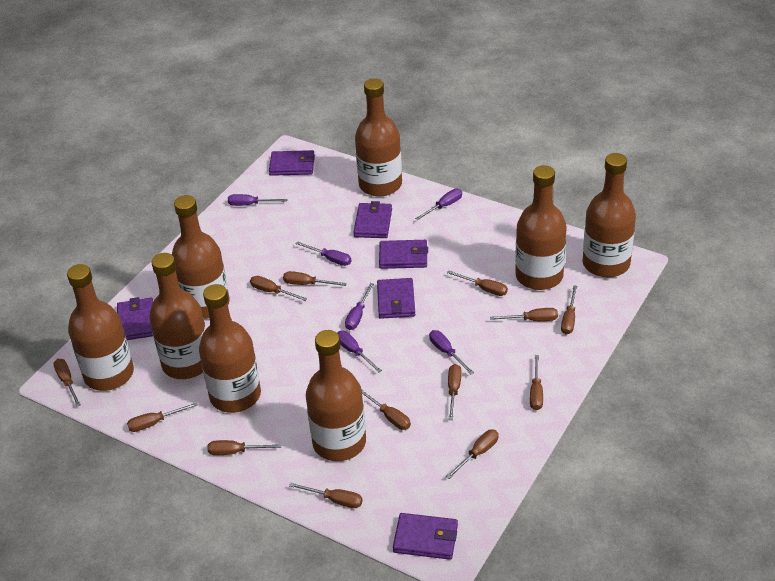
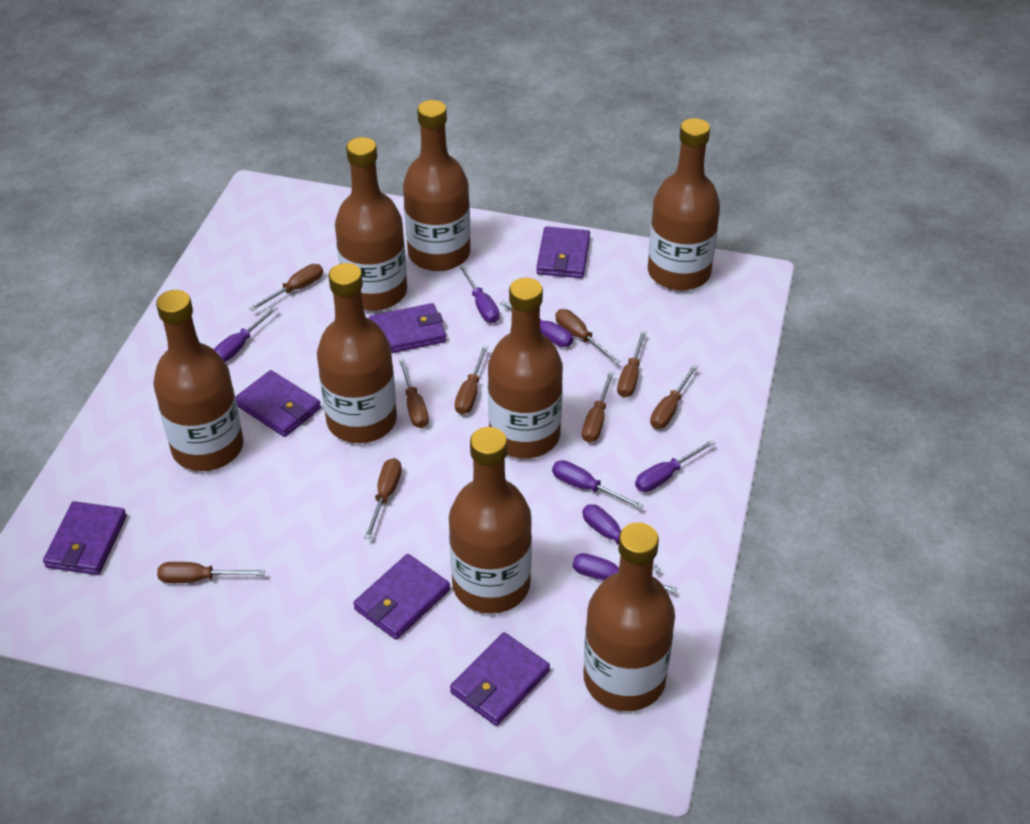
brown screwdriver: 13 -> 9
purple screwdriver: 6 -> 7

